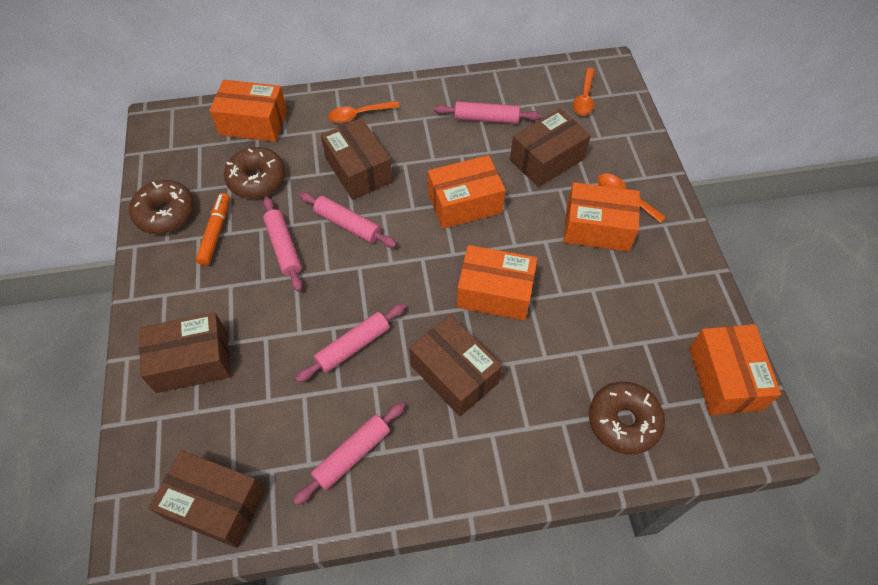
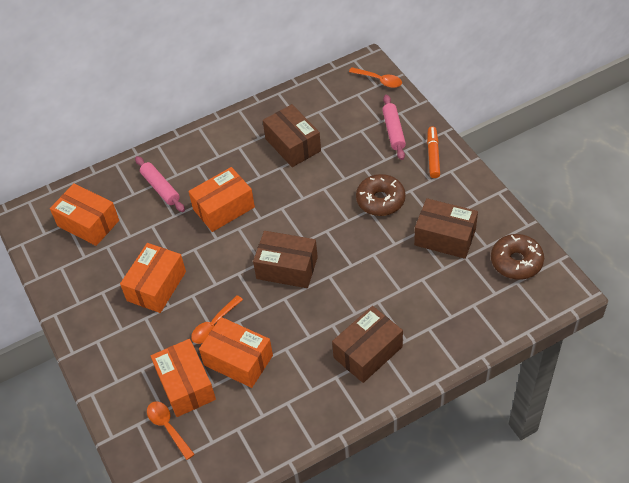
brown box: 5 -> 4
brown donut: 3 -> 2
pink rolling pin: 5 -> 2

